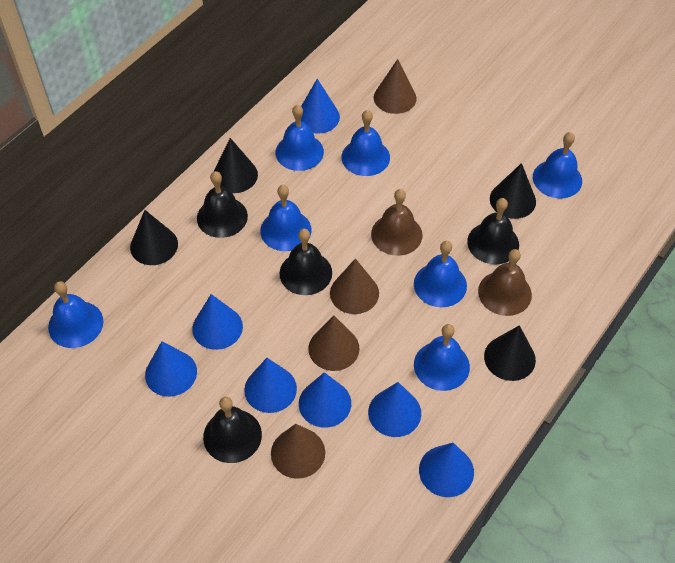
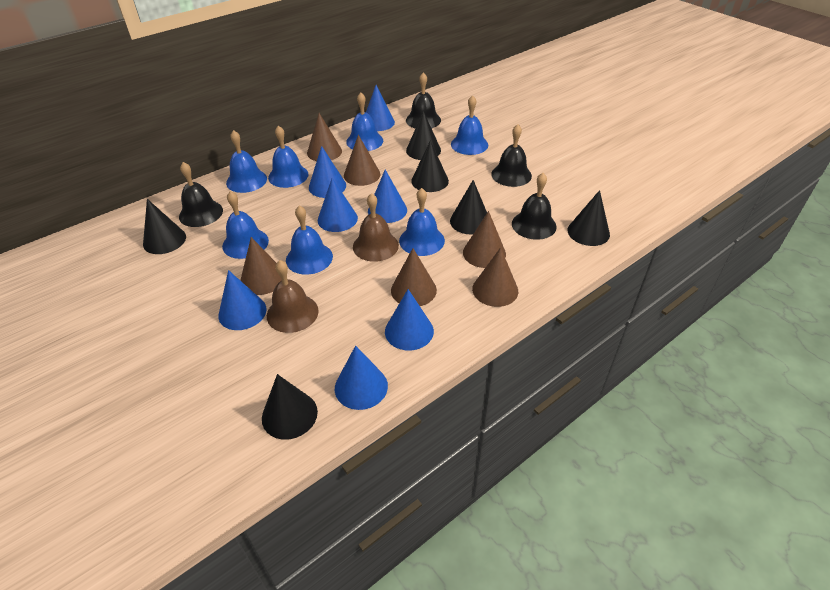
black cone: 4 -> 6
brown cone: 4 -> 6

